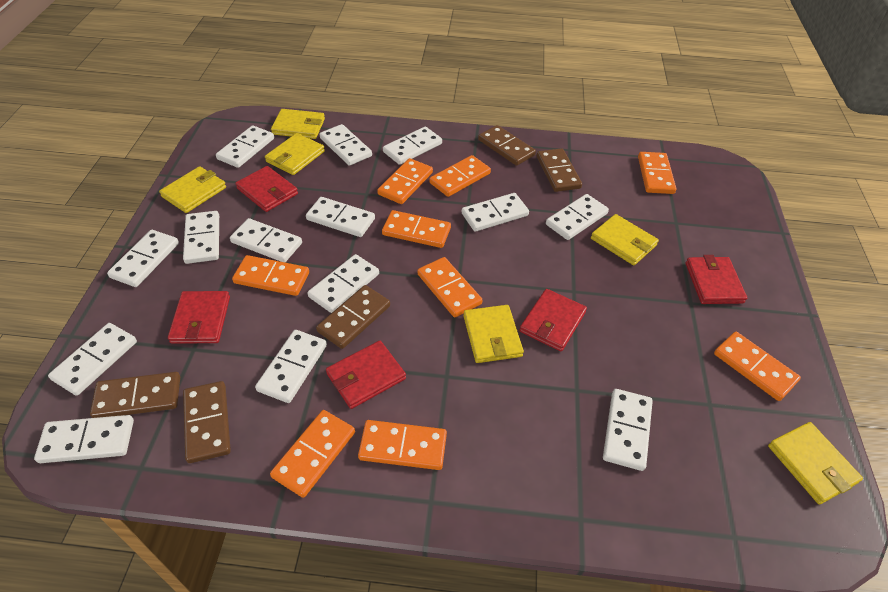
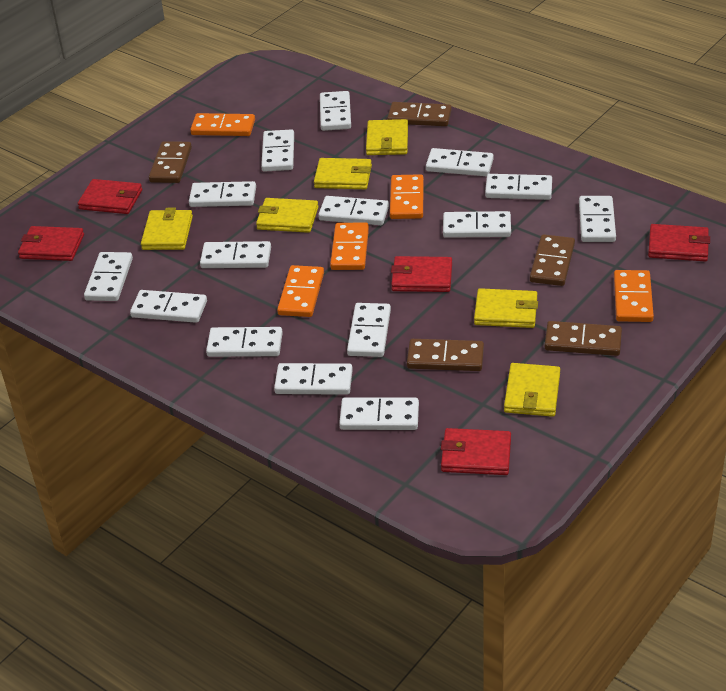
orange domino: 9 -> 5
white domino: 14 -> 15

